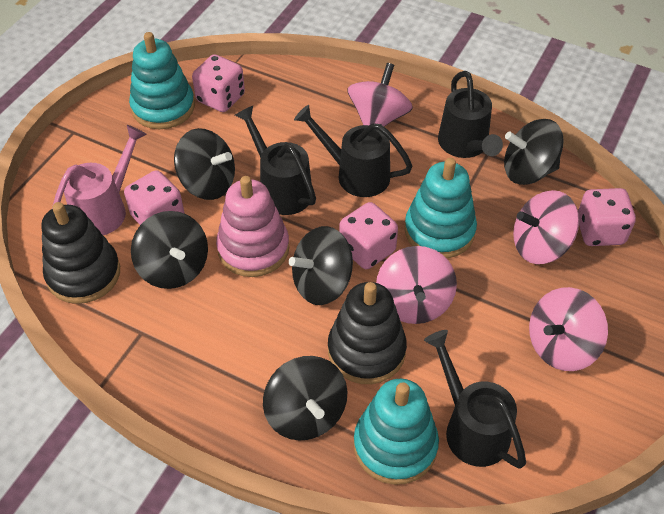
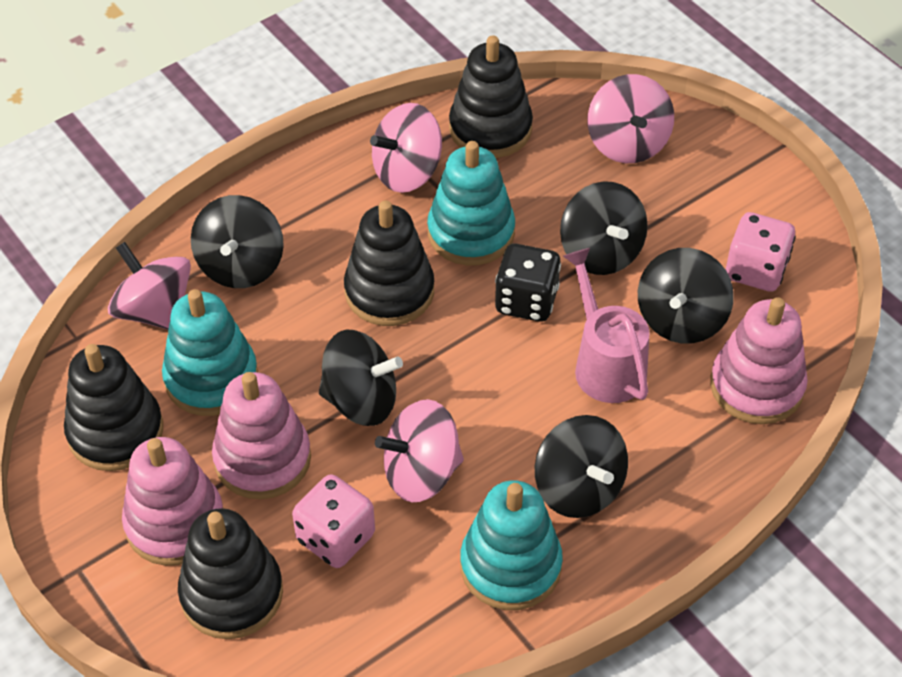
black dice: 0 -> 1
black stacking toy: 2 -> 4
black watering can: 4 -> 0
pink dice: 4 -> 2
pink stacking toy: 1 -> 3

